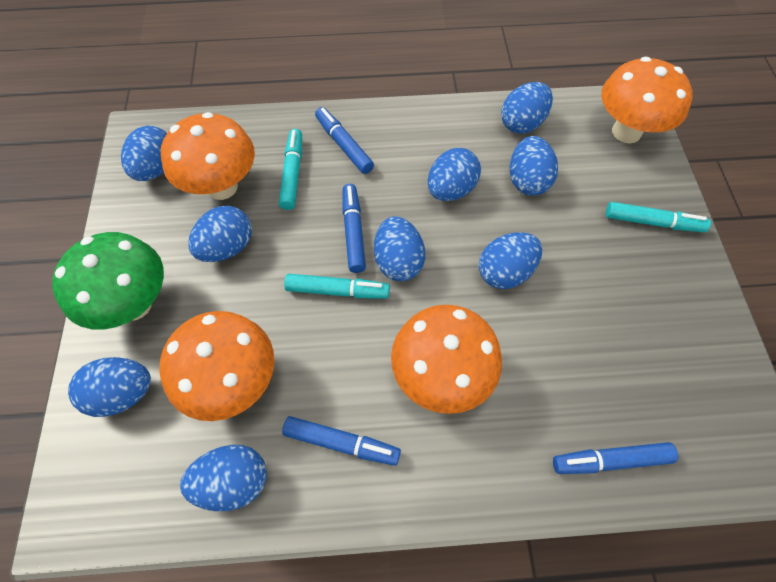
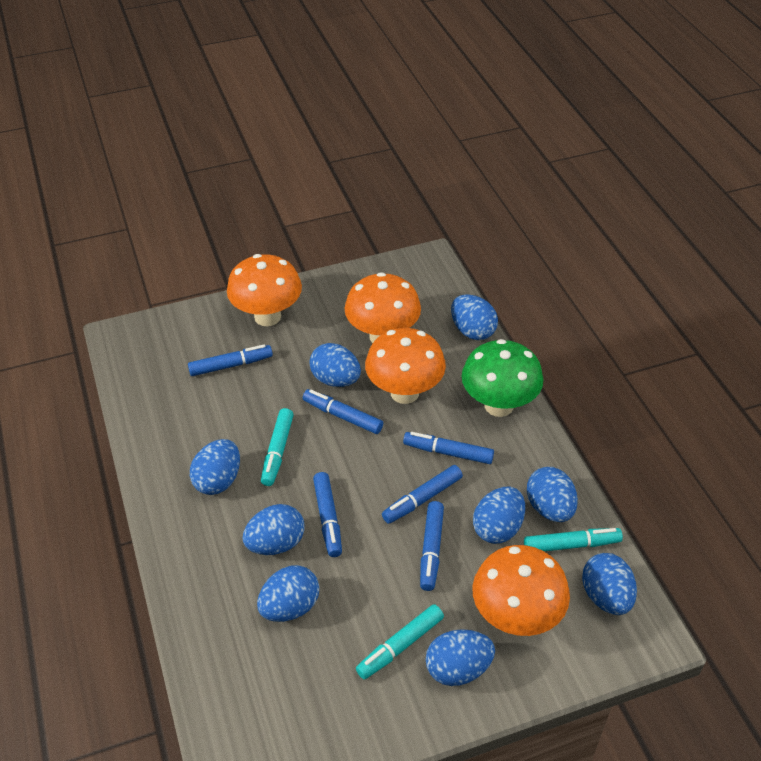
blue marker: 4 -> 6

